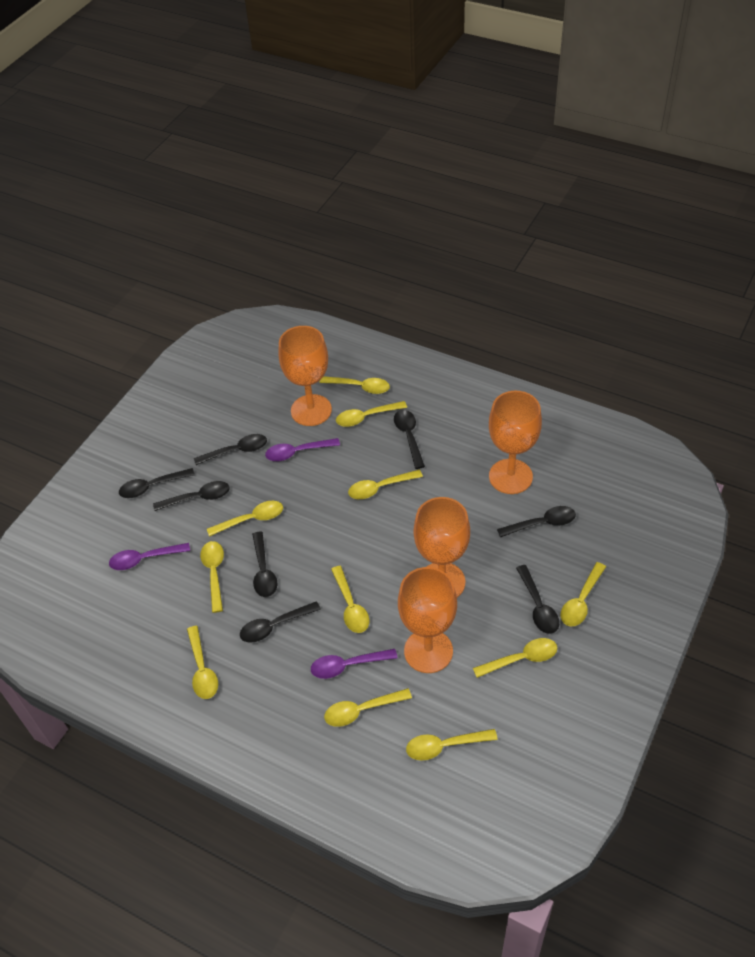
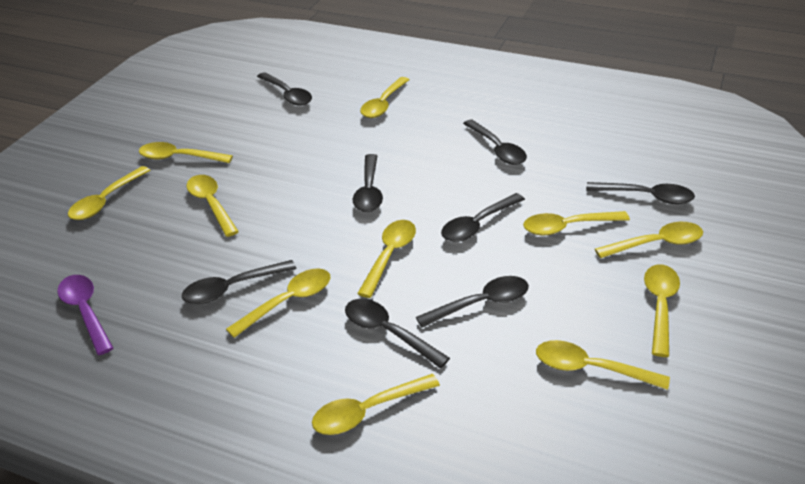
orange goblet: 4 -> 0
purple spoon: 3 -> 1

